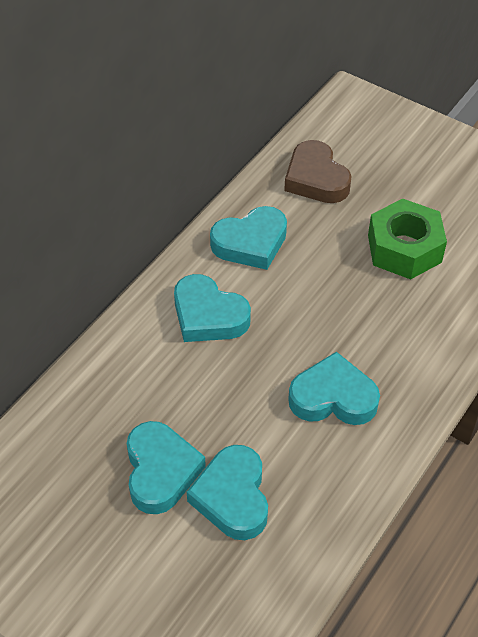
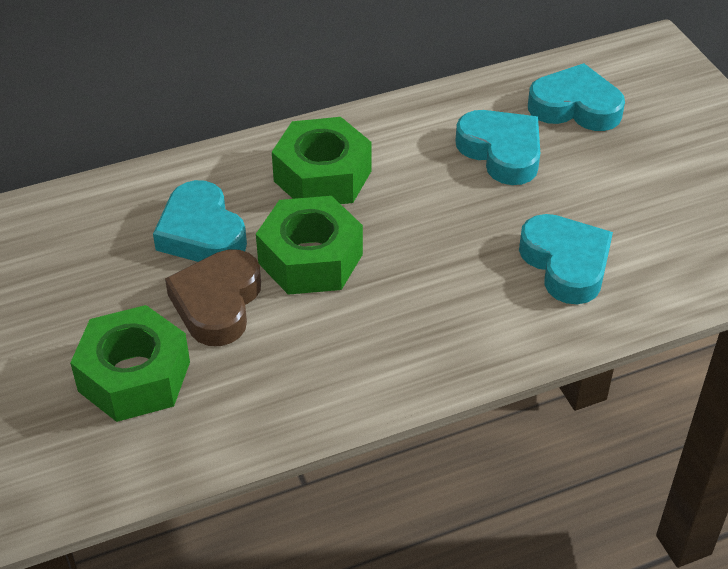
green nut: 1 -> 3
turquoise heart: 5 -> 4

